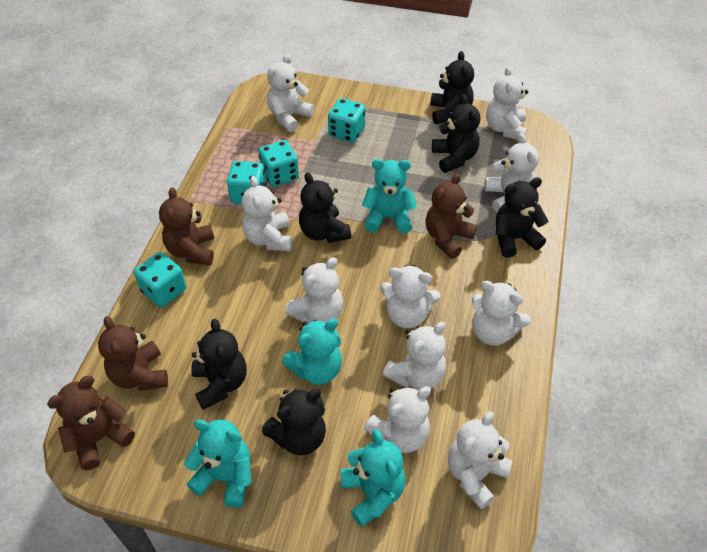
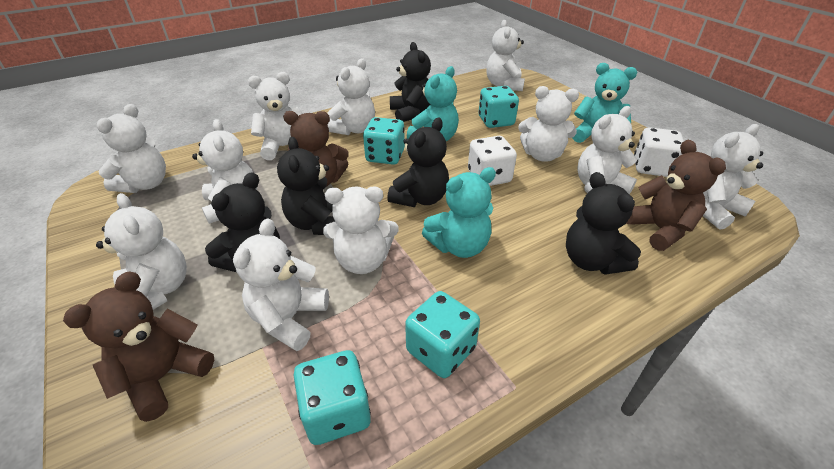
black teddy bear: 6 -> 5
brown teddy bear: 4 -> 3
turquoise teddy bear: 4 -> 3
white dice: 0 -> 2
white teddy bear: 10 -> 11

